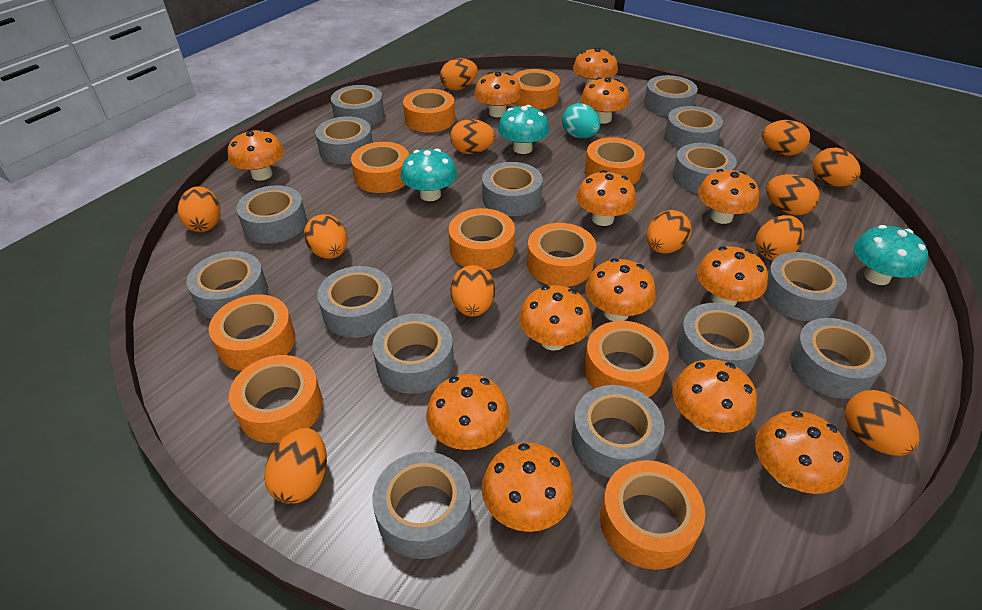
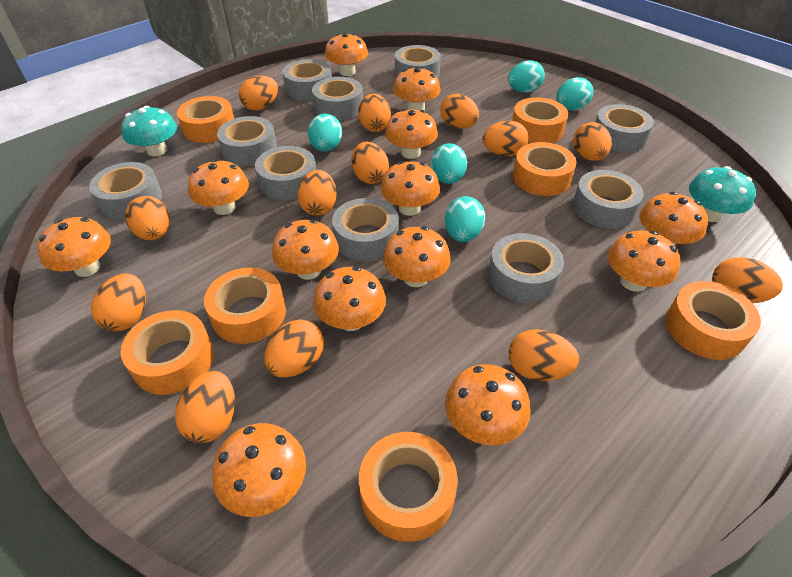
grey tape: 15 -> 10
orange egg: 12 -> 13
orange tape: 10 -> 7
turquoise egg: 1 -> 5
turquoise mushroom: 3 -> 2

